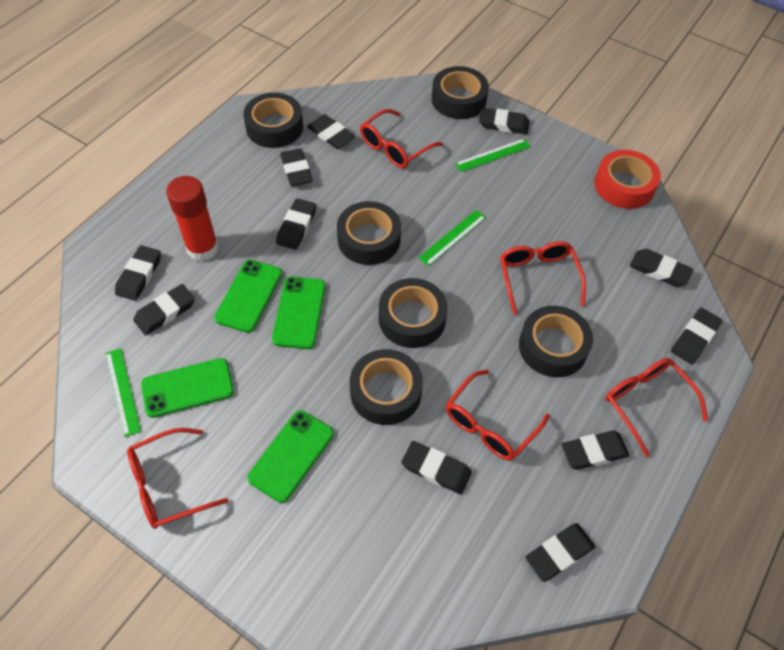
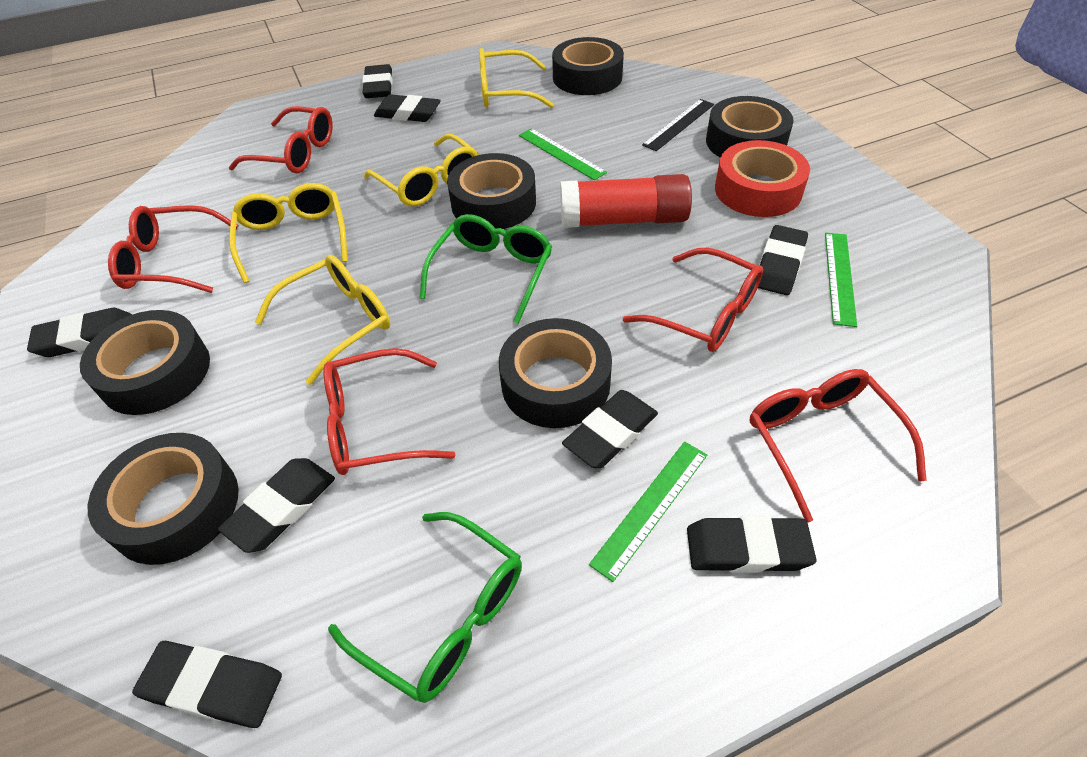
black eraser: 11 -> 8
black ruler: 0 -> 1
green glasses: 0 -> 2
green phone: 4 -> 0
yellow glasses: 0 -> 4

